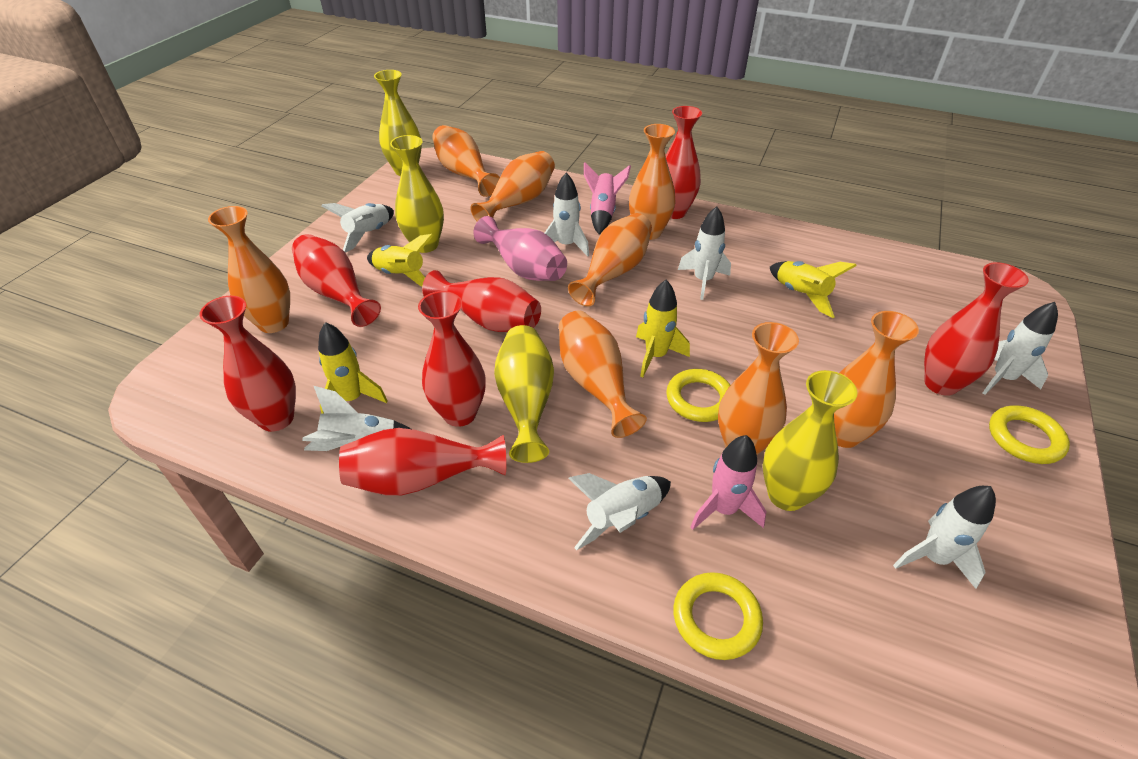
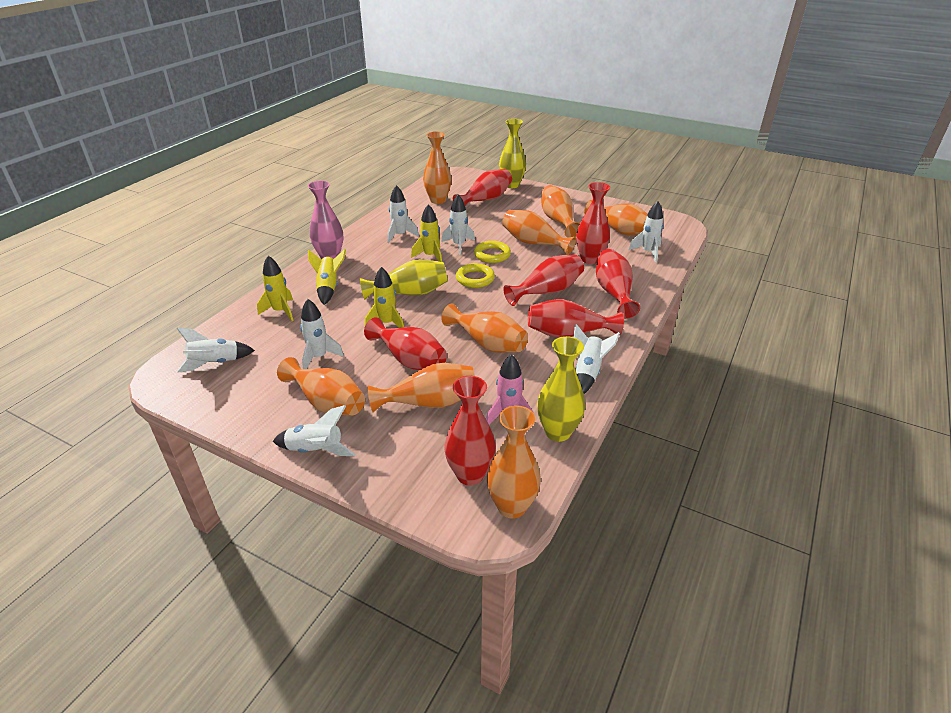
pink rocket: 2 -> 1
yellow ring: 3 -> 2
yellow vase: 4 -> 3

